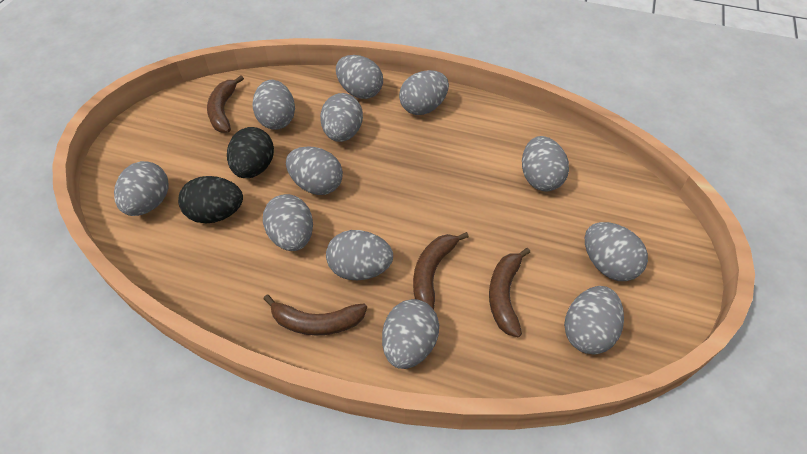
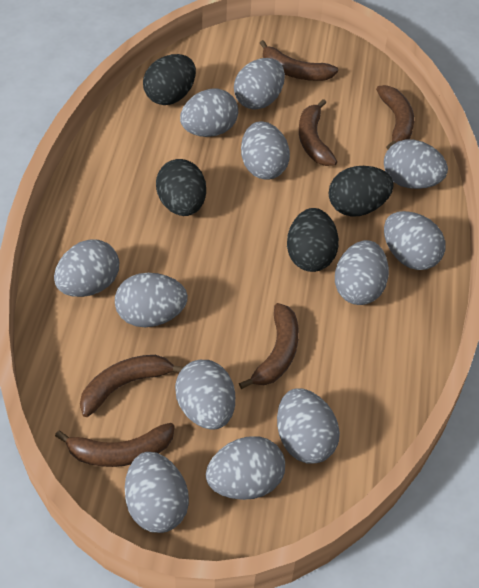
black egg: 2 -> 4
brown banana: 4 -> 6

